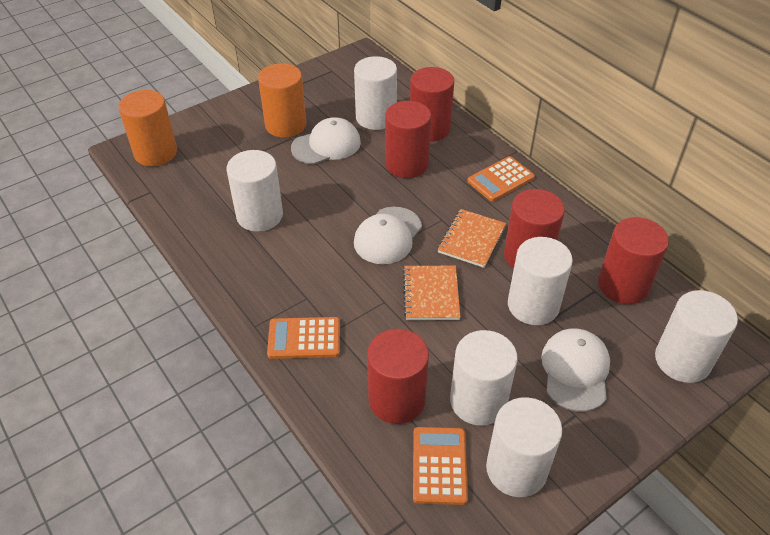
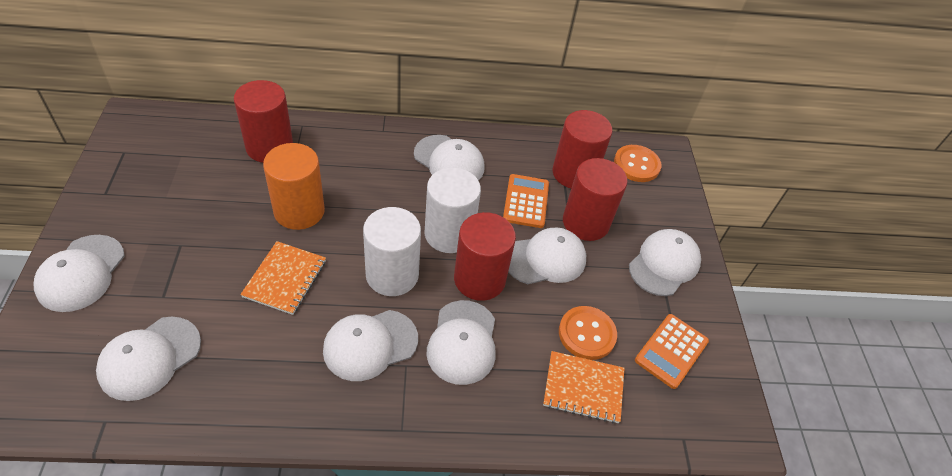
orange button: 0 -> 2
orange calculator: 3 -> 2
orange cylinder: 2 -> 1
red cylinder: 5 -> 4
white cap: 3 -> 7
white cylinder: 6 -> 2

